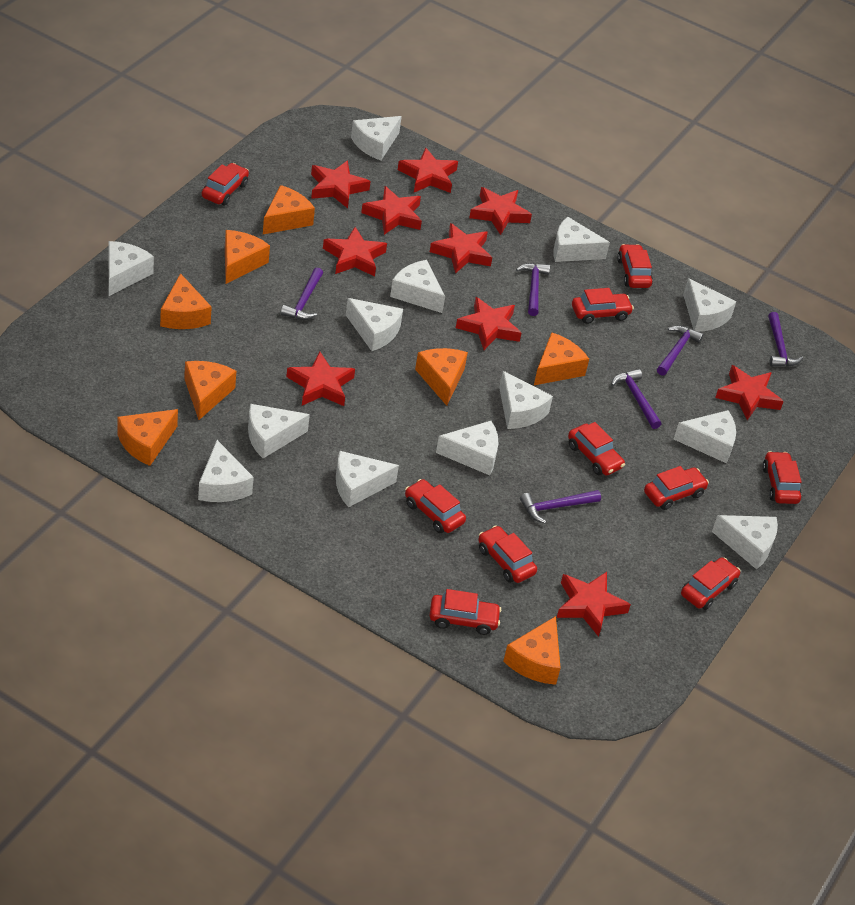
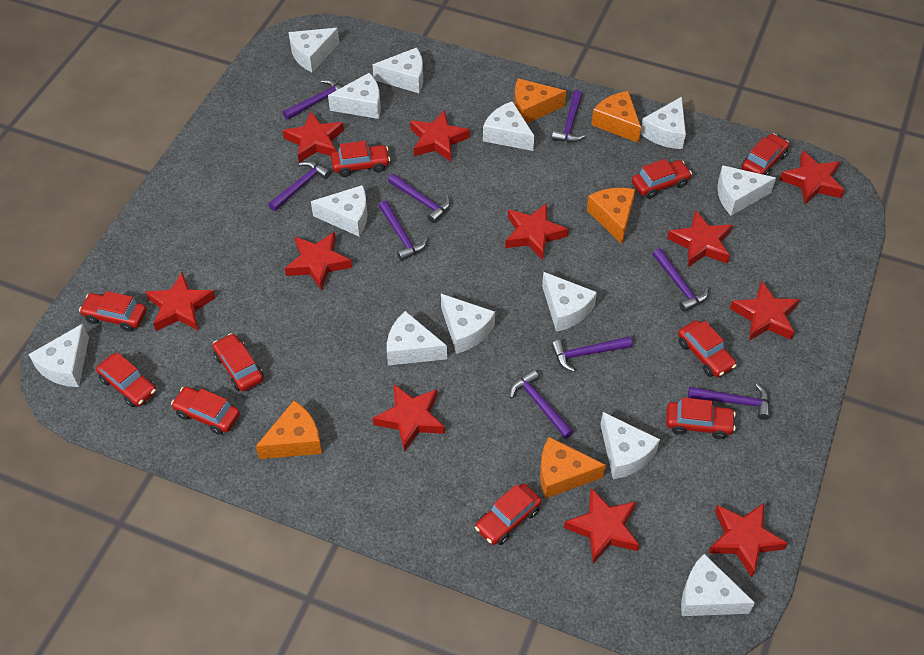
orange cheese: 8 -> 5
purple hammer: 6 -> 9
red star: 10 -> 11

